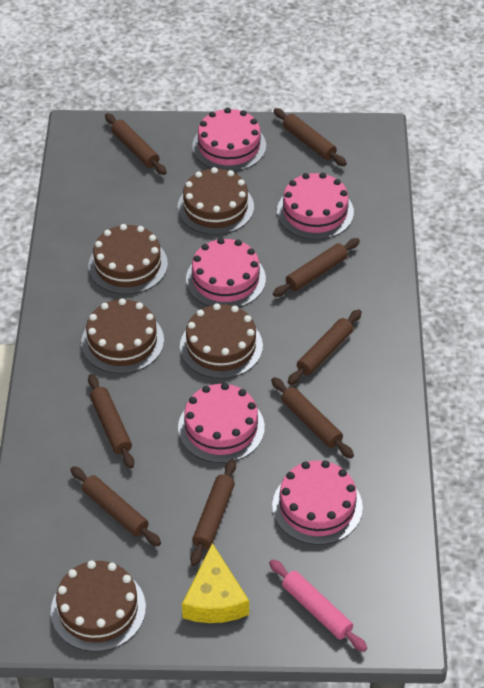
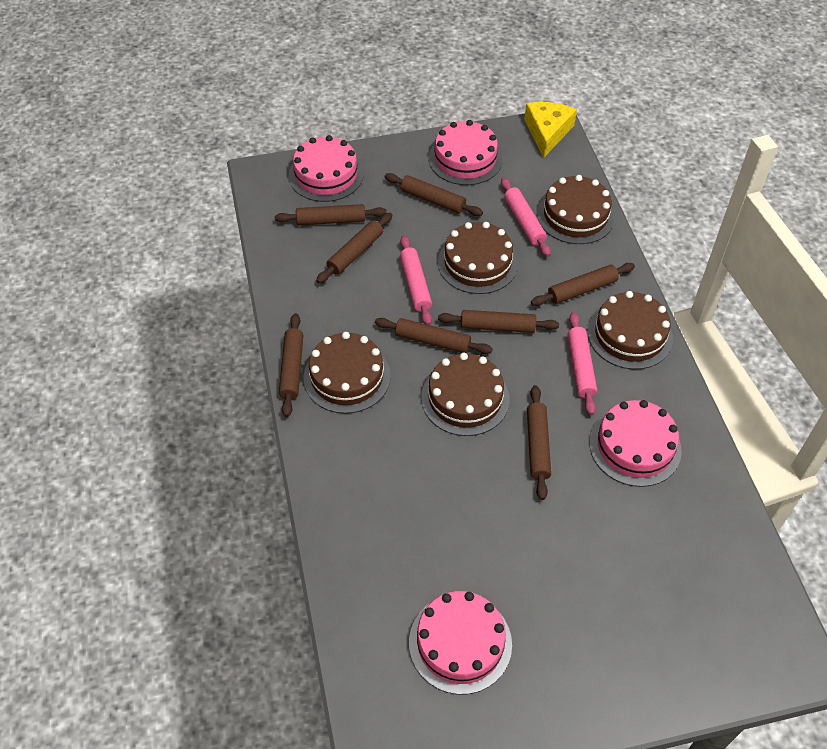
pink cake: 5 -> 4
pink rolling pin: 1 -> 3

